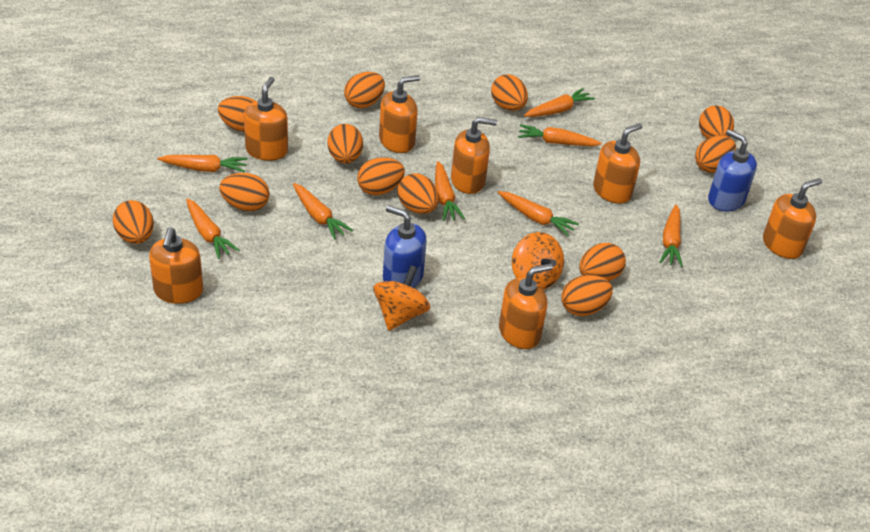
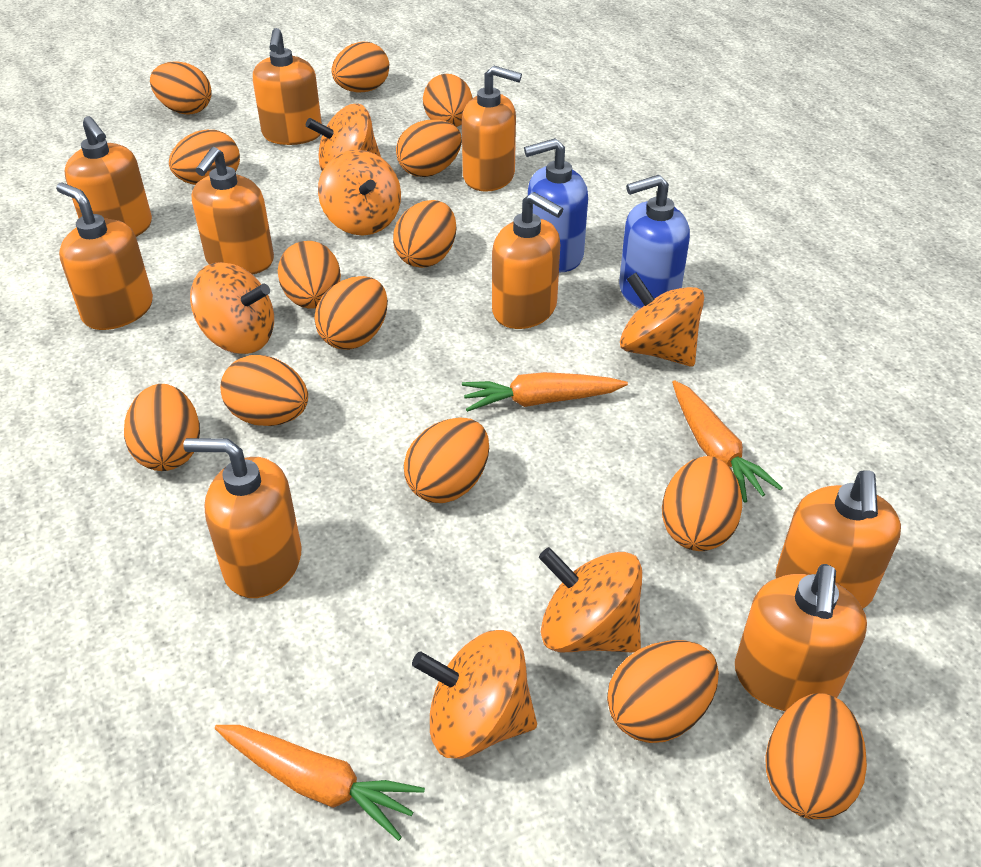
orange carrot: 8 -> 3
orange egg: 12 -> 14
orange soap dispenser: 7 -> 9
orange spinning top: 2 -> 6

